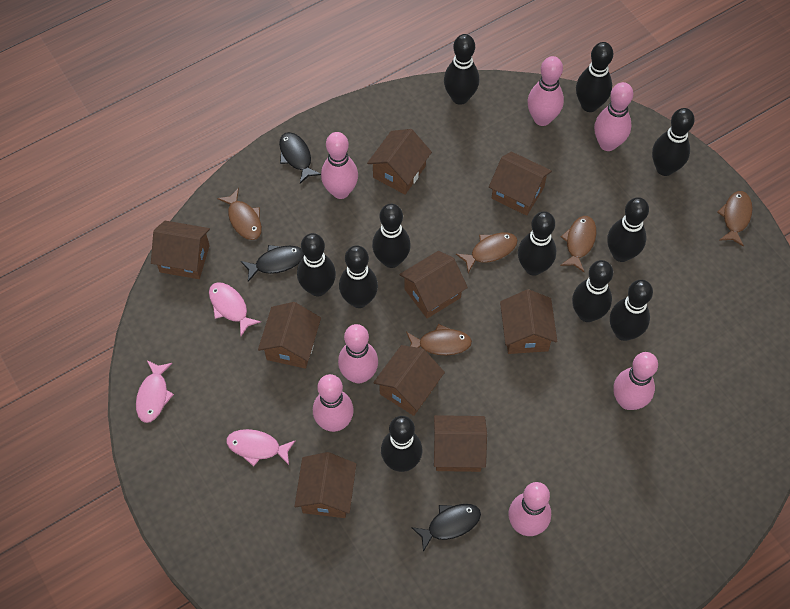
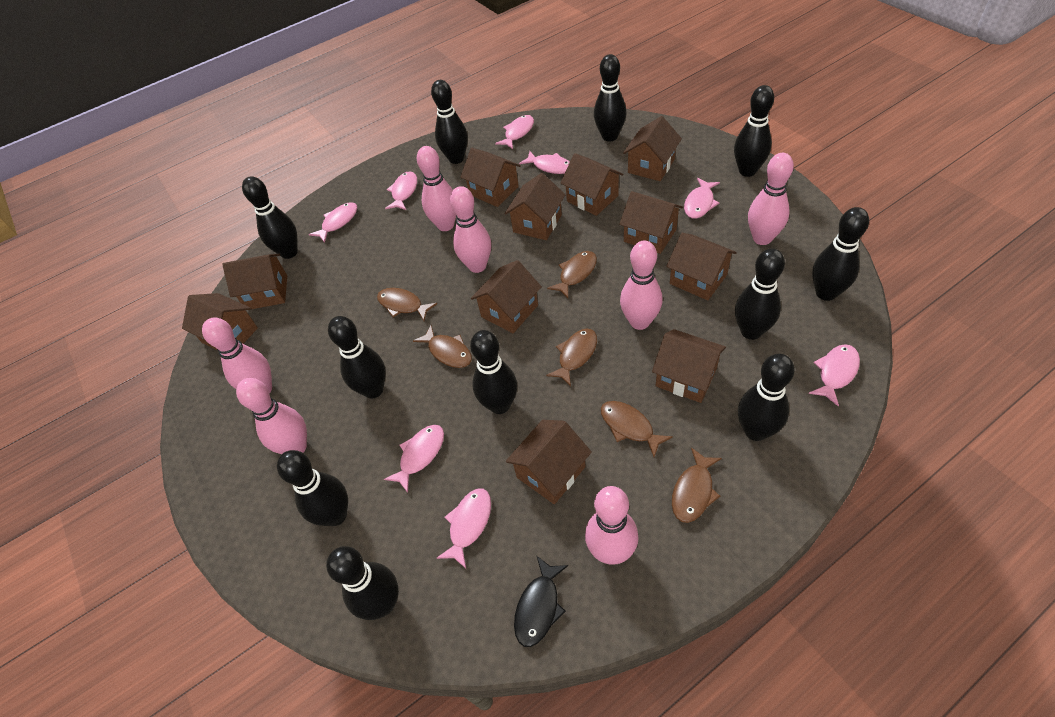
black fish: 3 -> 1
brown fish: 5 -> 6
brown house: 9 -> 11
pink fish: 3 -> 8

